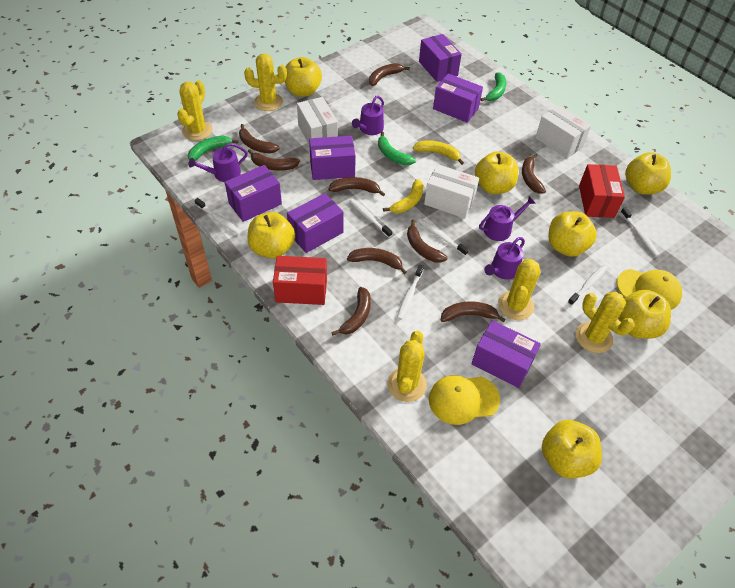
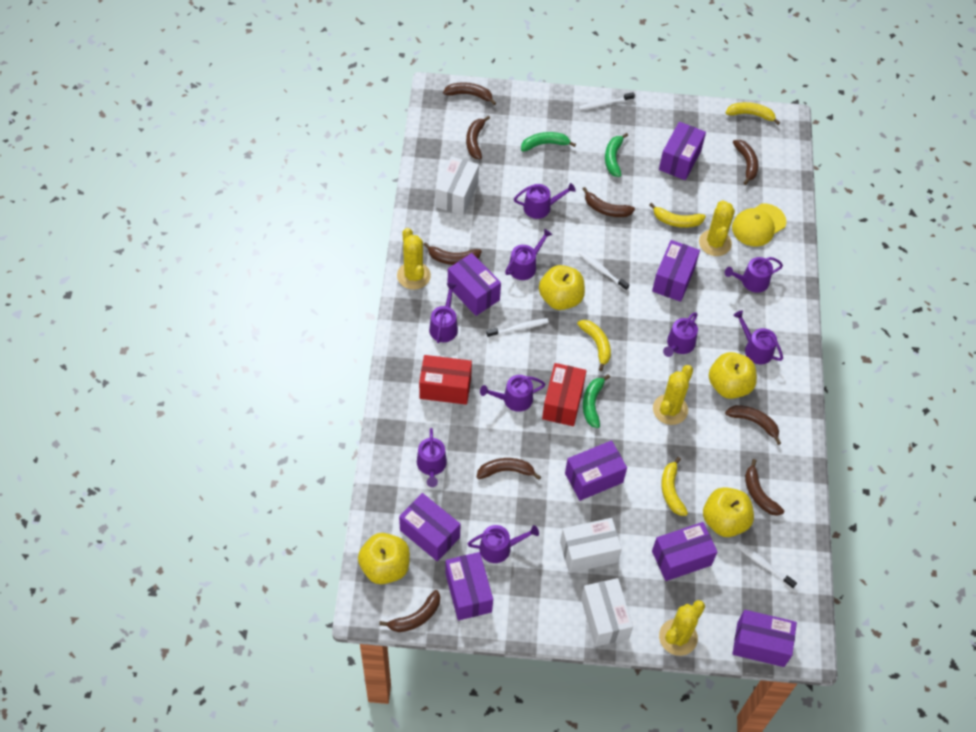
purple box: 6 -> 8
purple watering can: 4 -> 9
white toothbrush: 6 -> 4
yellow apple: 7 -> 4
yellow banana: 2 -> 4
yellow cactus: 5 -> 4
yellow cap: 2 -> 1

